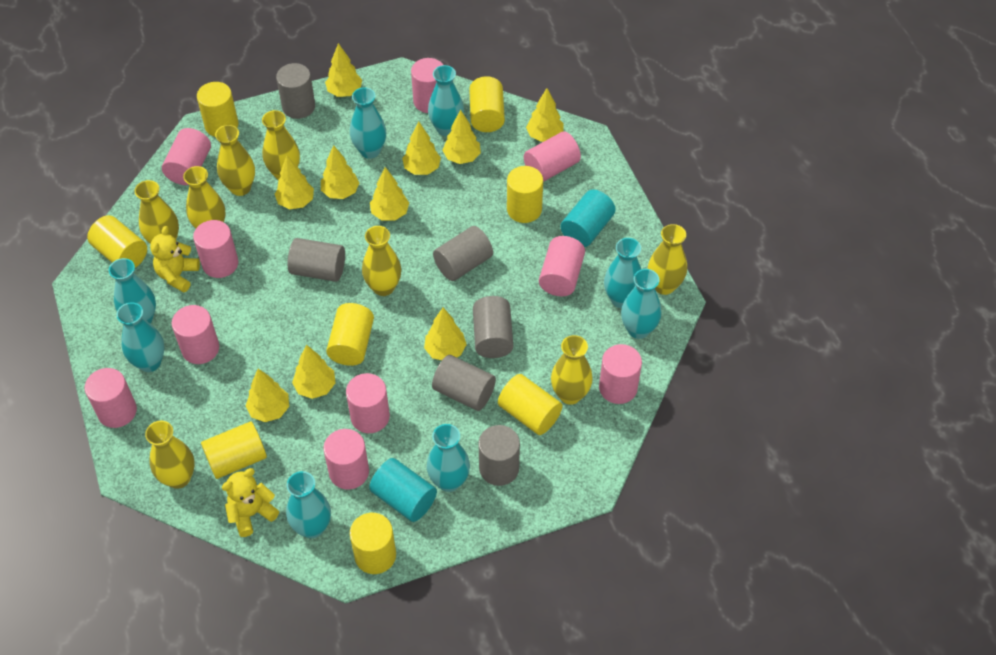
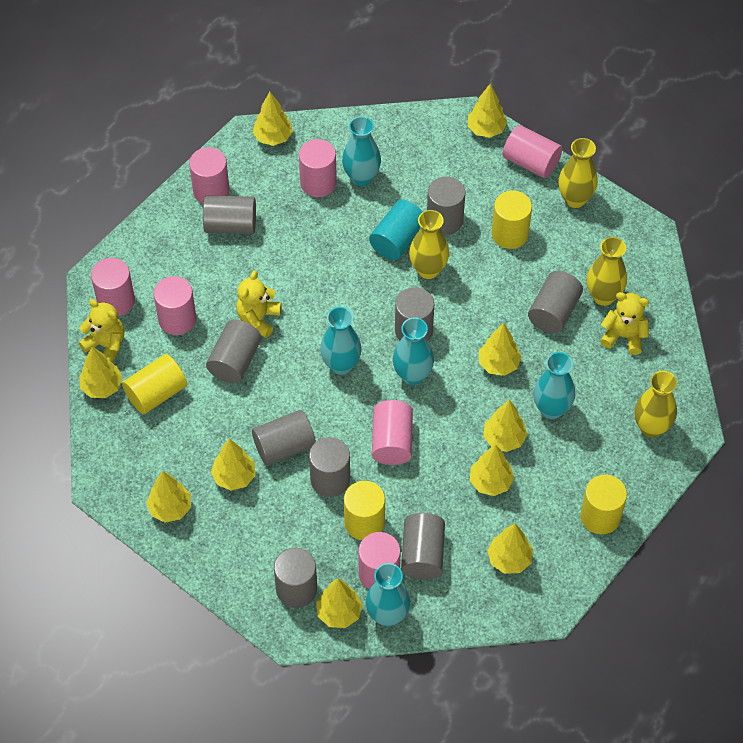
grey cylinder: 6 -> 9
pink cylinder: 10 -> 7
turquoise cylinder: 2 -> 1
turquoise vase: 8 -> 5
yellow cylinder: 8 -> 4
yellow teddy bear: 2 -> 3
yellow vase: 8 -> 4

